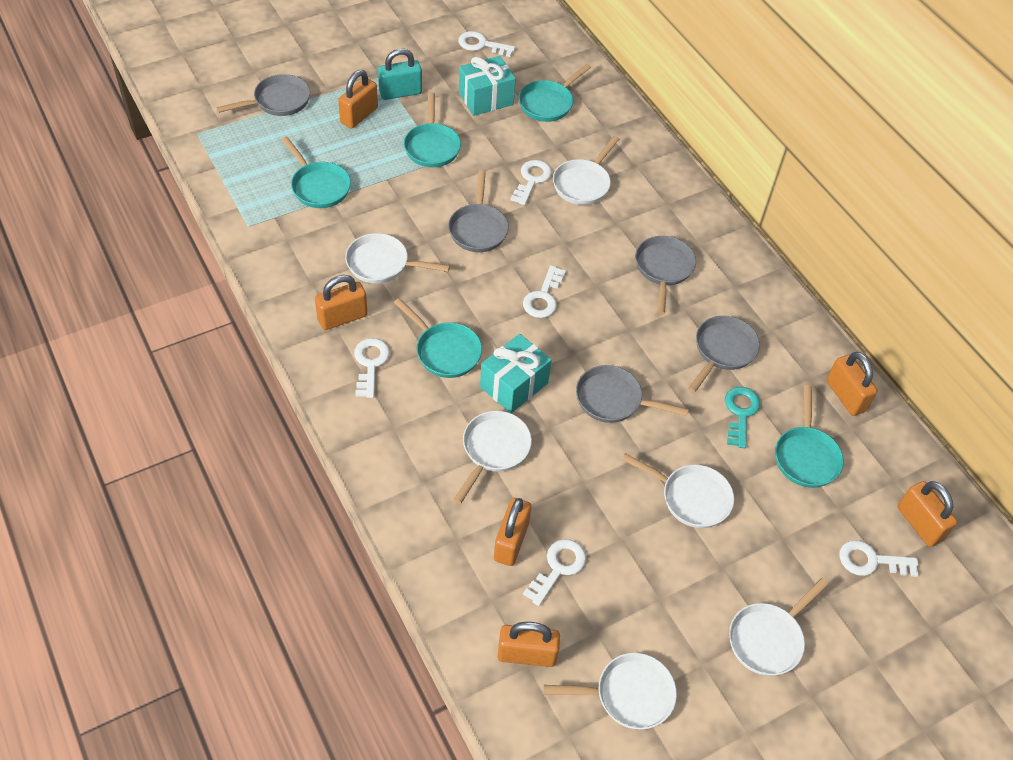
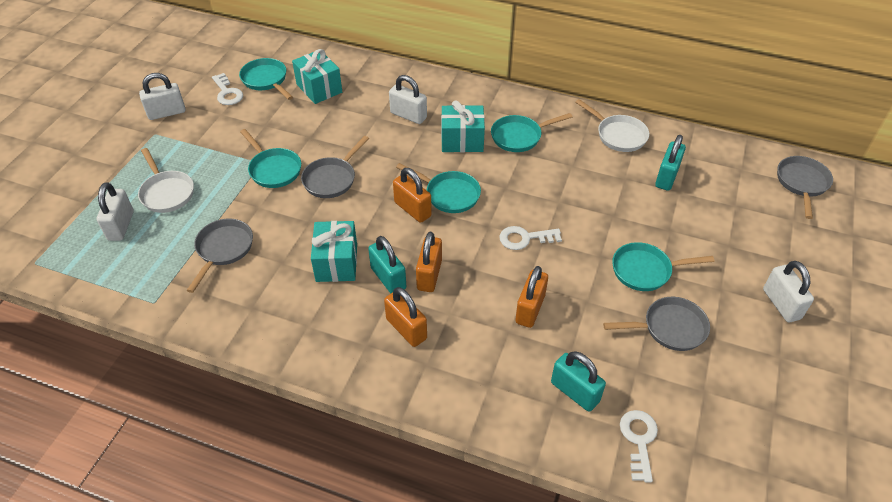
grey pan: 5 -> 4
orange padlock: 6 -> 4
turquoise gift: 2 -> 3
turquoise key: 1 -> 0
turquoise padlock: 1 -> 3
white key: 6 -> 3
white padlock: 0 -> 4
white pan: 6 -> 2

